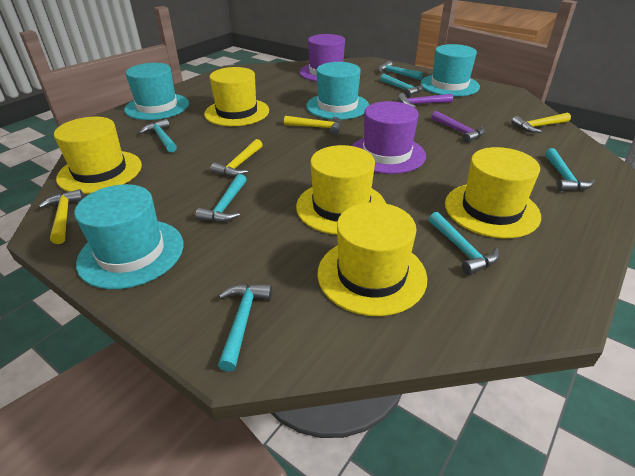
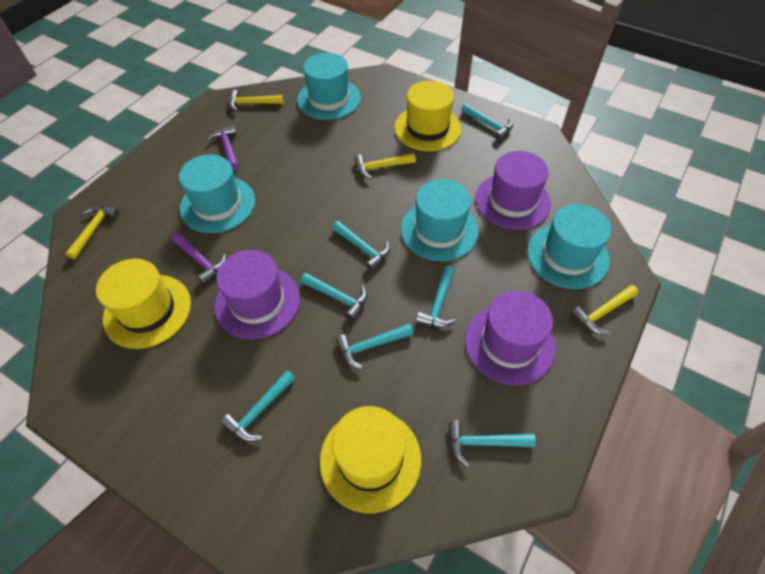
purple hat: 2 -> 3
yellow hat: 5 -> 3

